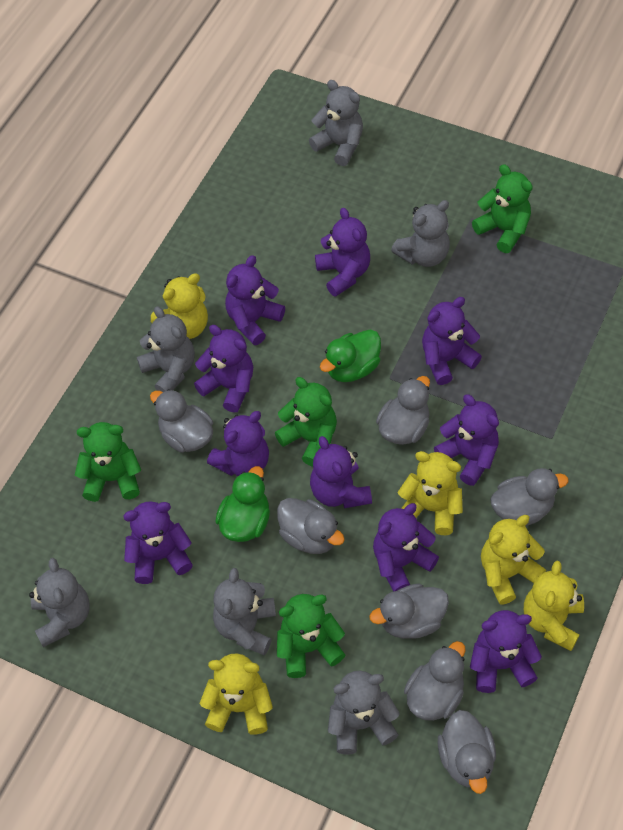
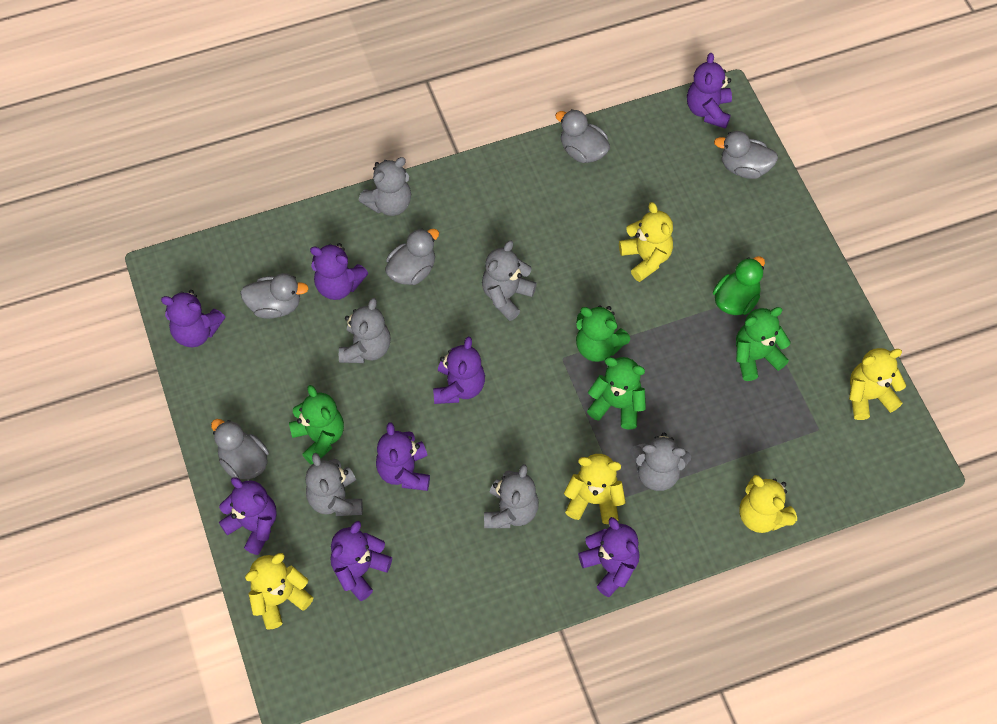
green duck: 2 -> 1
grey duck: 7 -> 5
purple teddy bear: 10 -> 8

